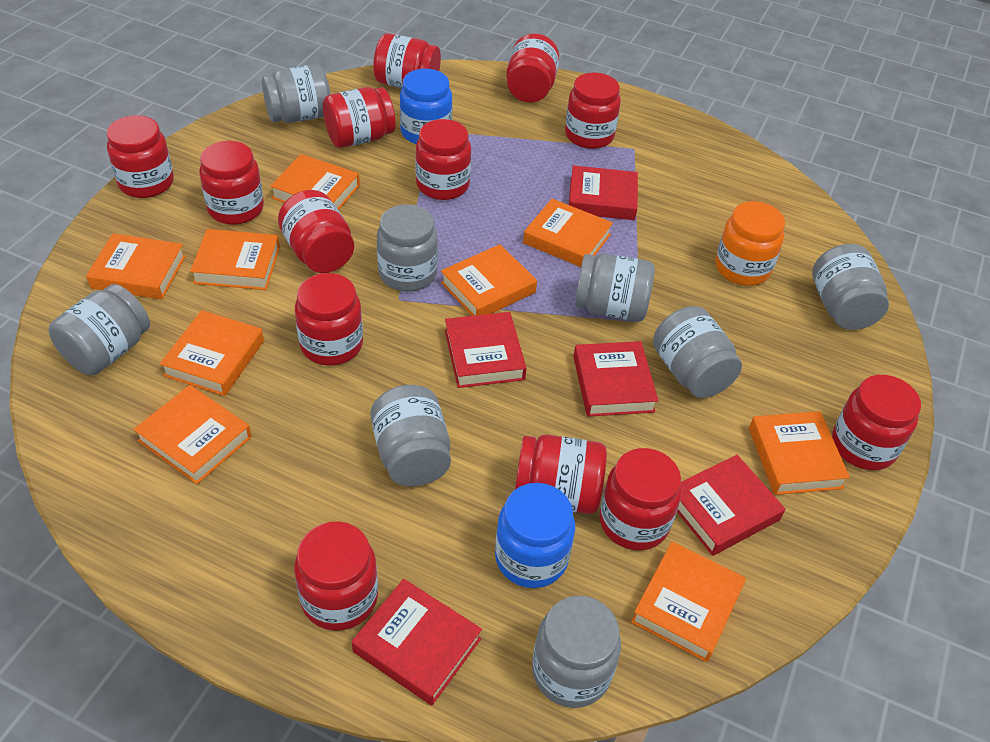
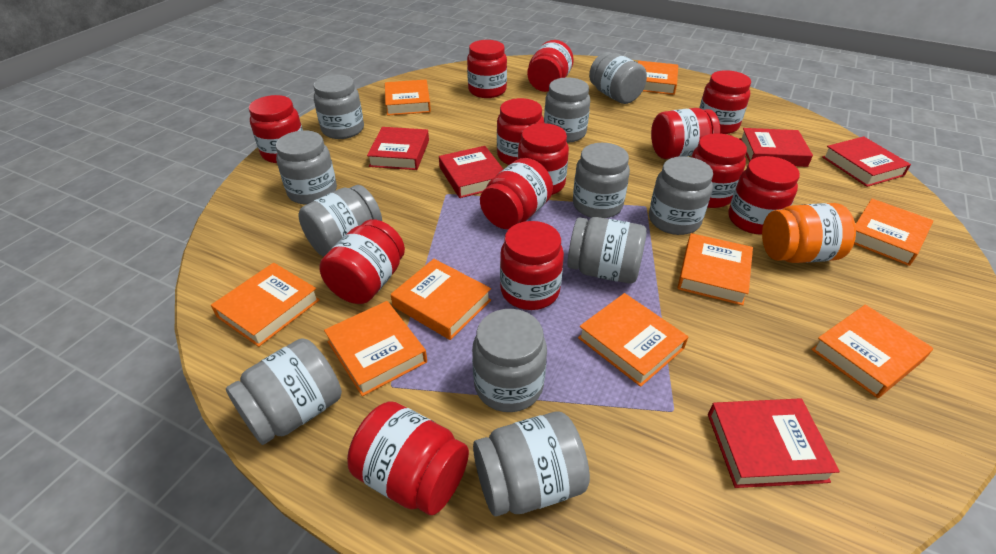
blue jar: 2 -> 0
grey jar: 8 -> 11

